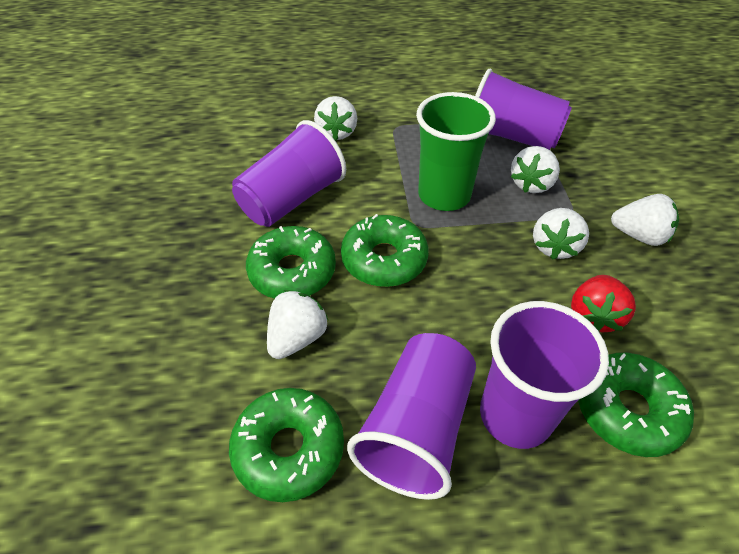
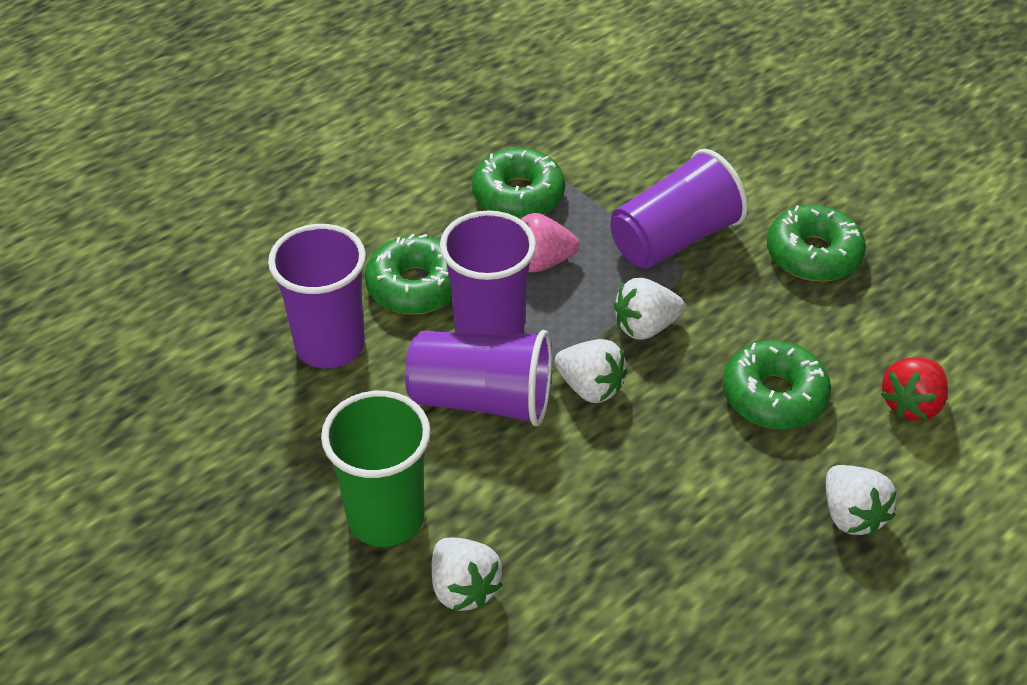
pink strawberry: 0 -> 1
white strawberry: 5 -> 4

